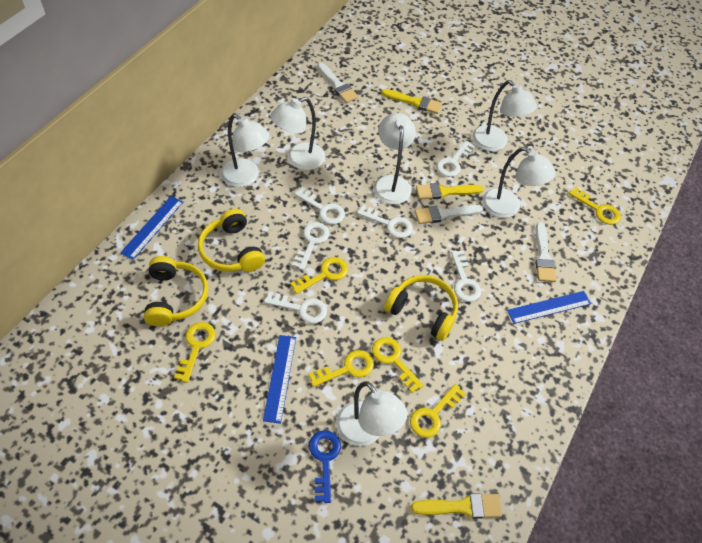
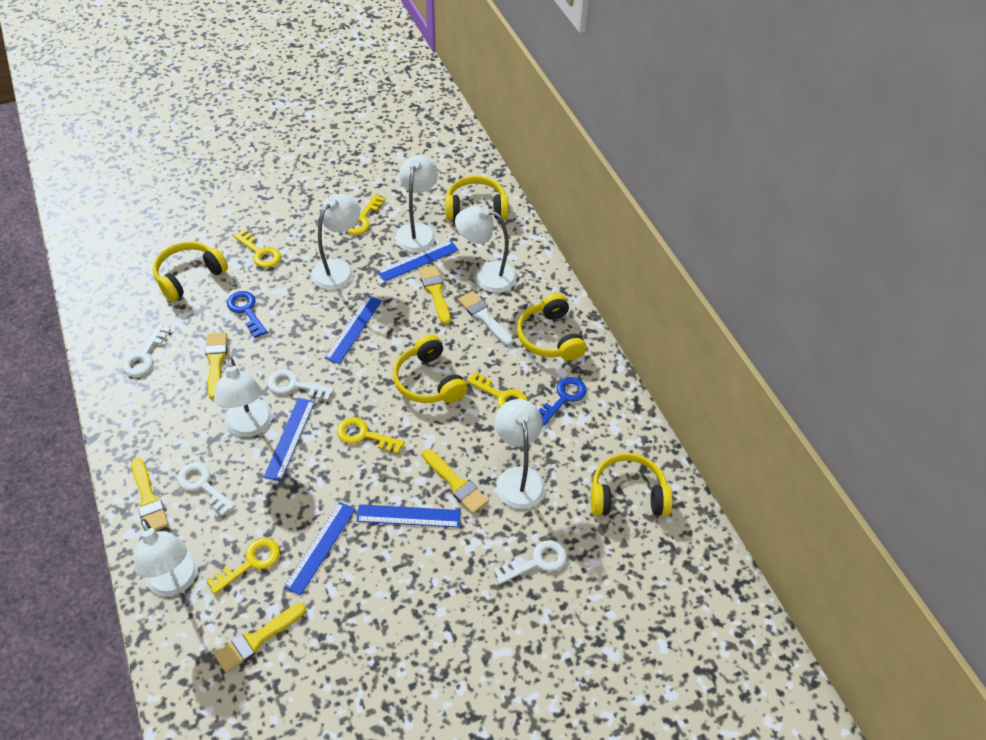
blue key: 1 -> 2
blue ruler: 3 -> 5
white brush: 3 -> 1
white key: 6 -> 4
yellow brush: 3 -> 5
yellow headphones: 3 -> 5
yellow key: 6 -> 5

